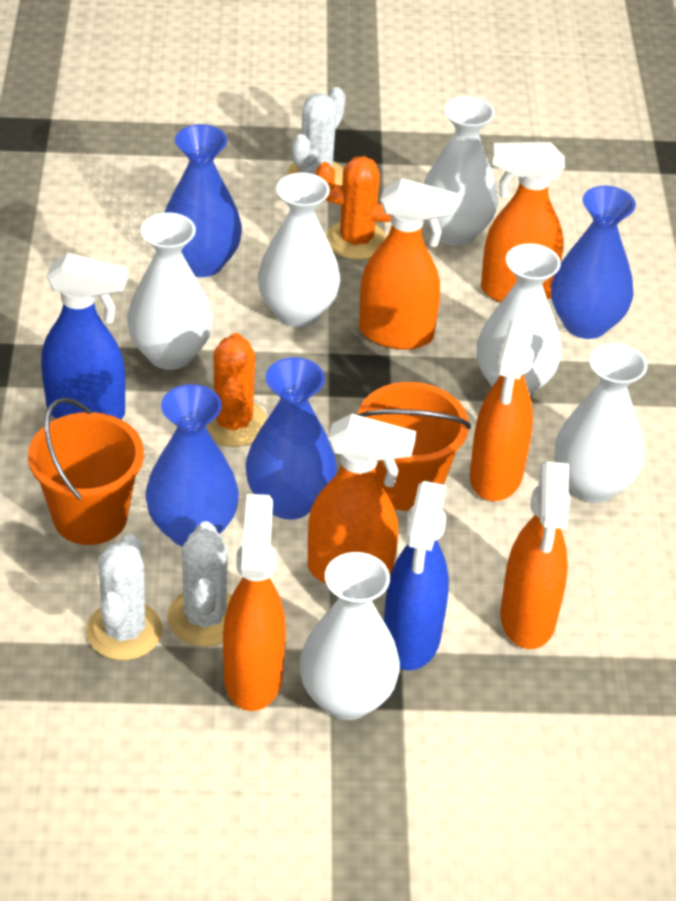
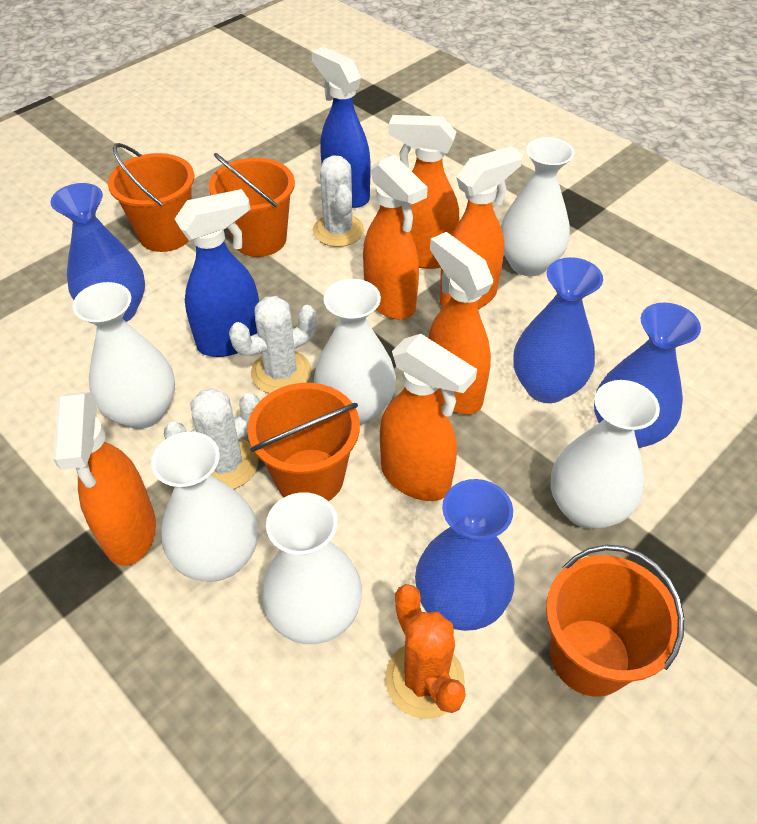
orange bucket: 2 -> 4
orange cactus: 2 -> 1

